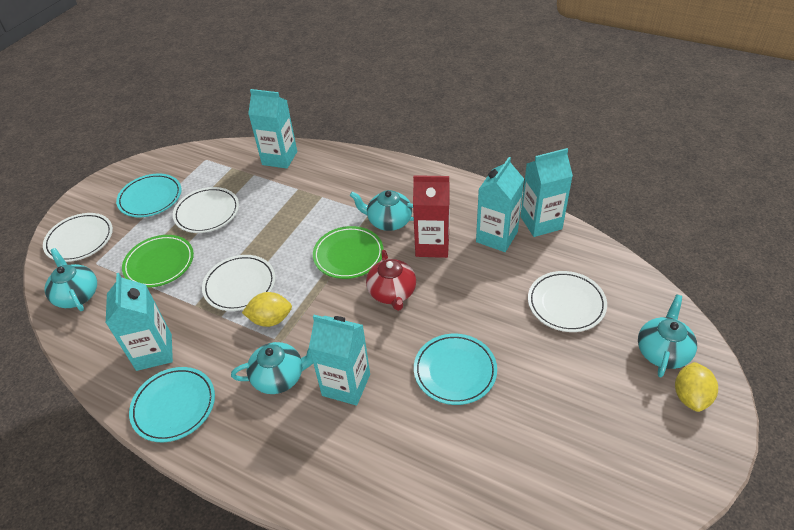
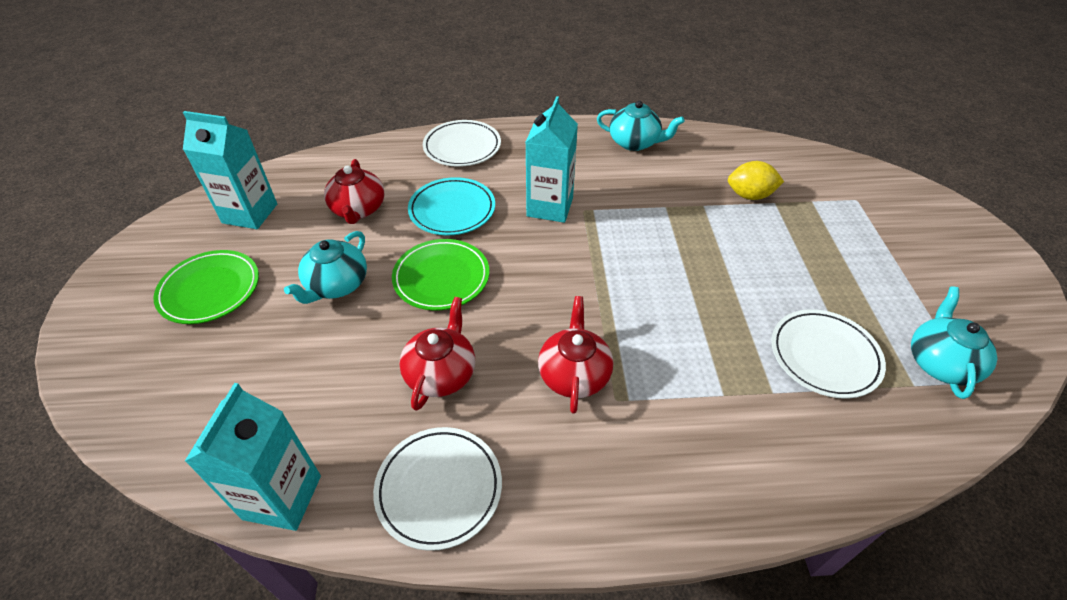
red carton: 1 -> 0
red teapot: 1 -> 3
turquoise carton: 5 -> 3
turquoise plate: 3 -> 1
turquoise teapot: 4 -> 3
white plate: 4 -> 3
yellow lemon: 2 -> 1

